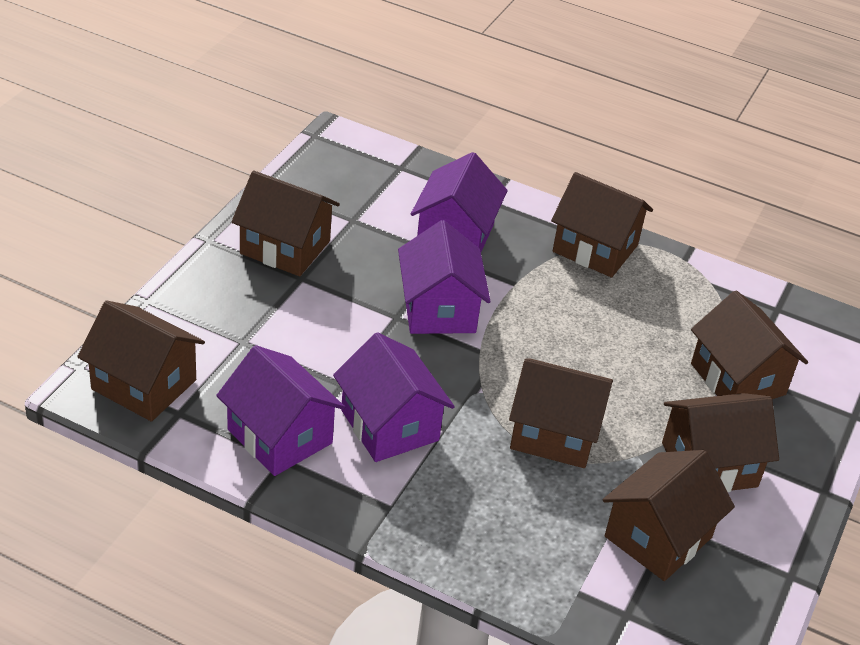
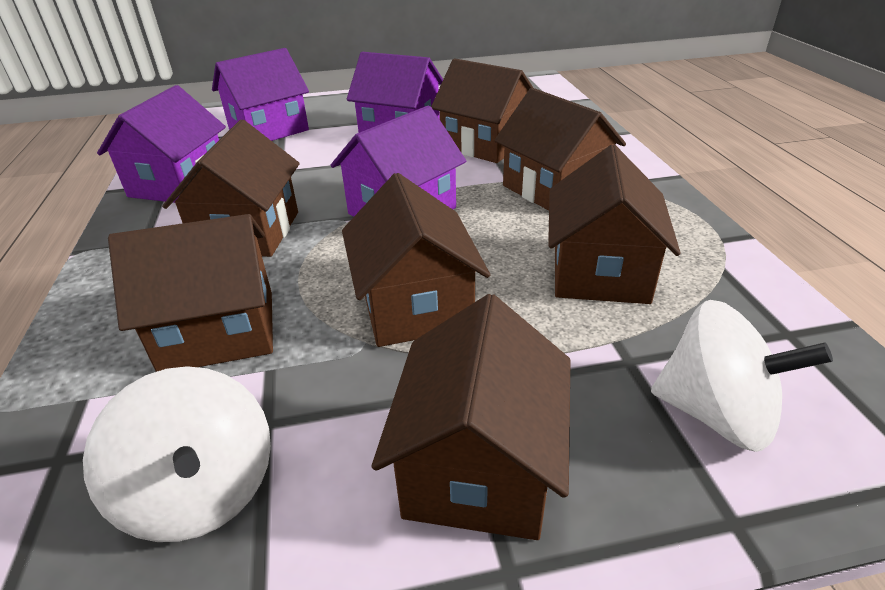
white spinning top: 0 -> 2

